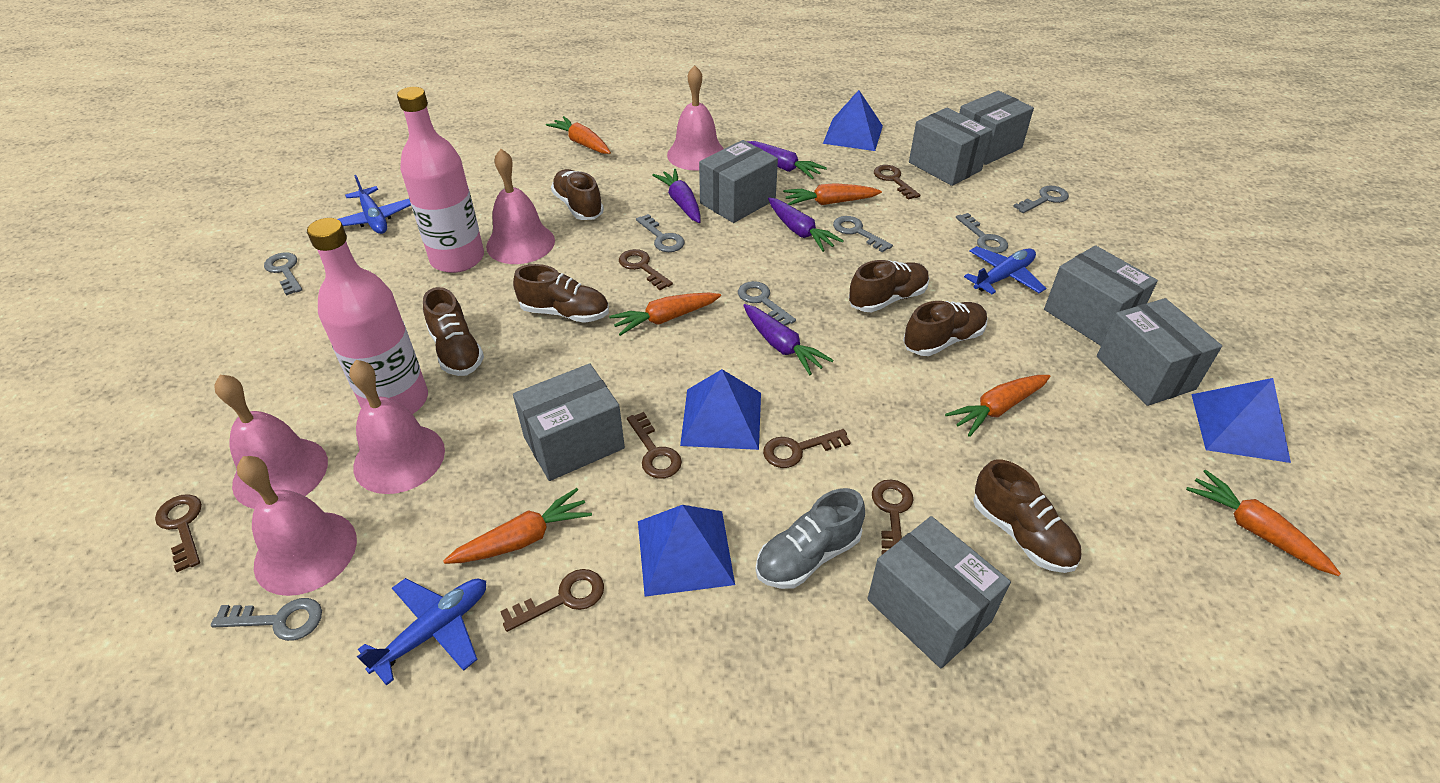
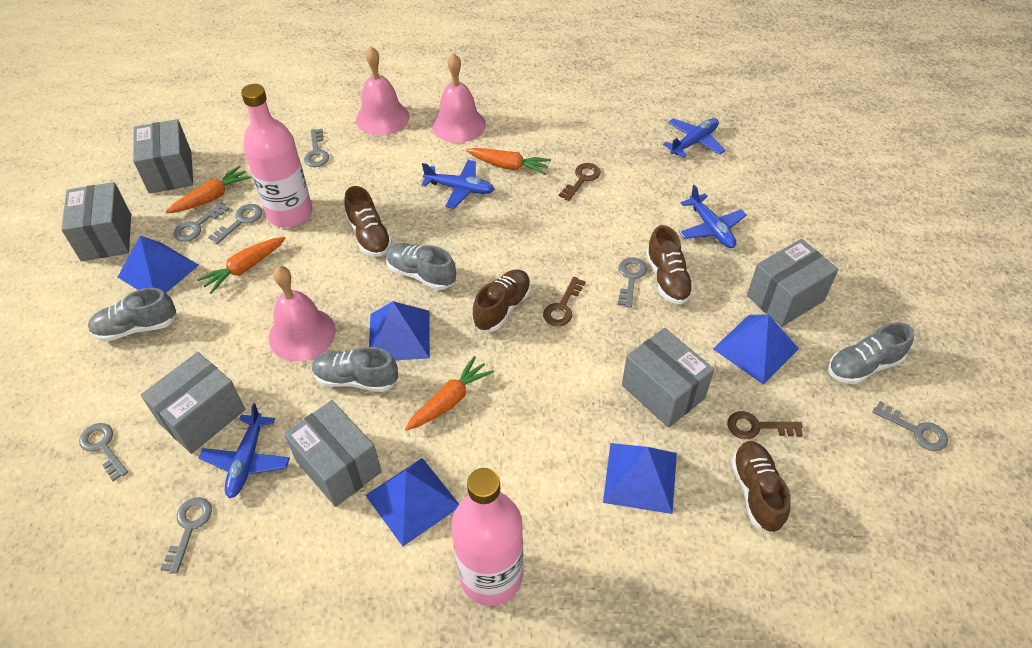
blue plane: 3 -> 4
blue pyramid: 4 -> 5
brown key: 7 -> 3
brown shoe: 6 -> 4
grey box: 7 -> 6
grey shoe: 1 -> 4
orange carrot: 6 -> 4
pink bell: 5 -> 3
purple carrot: 4 -> 0

